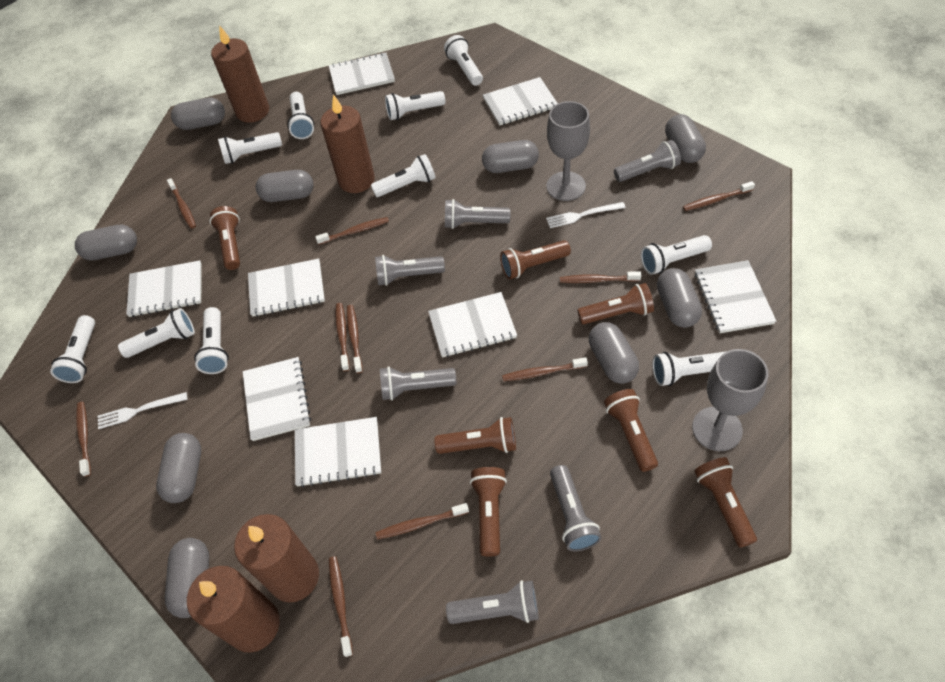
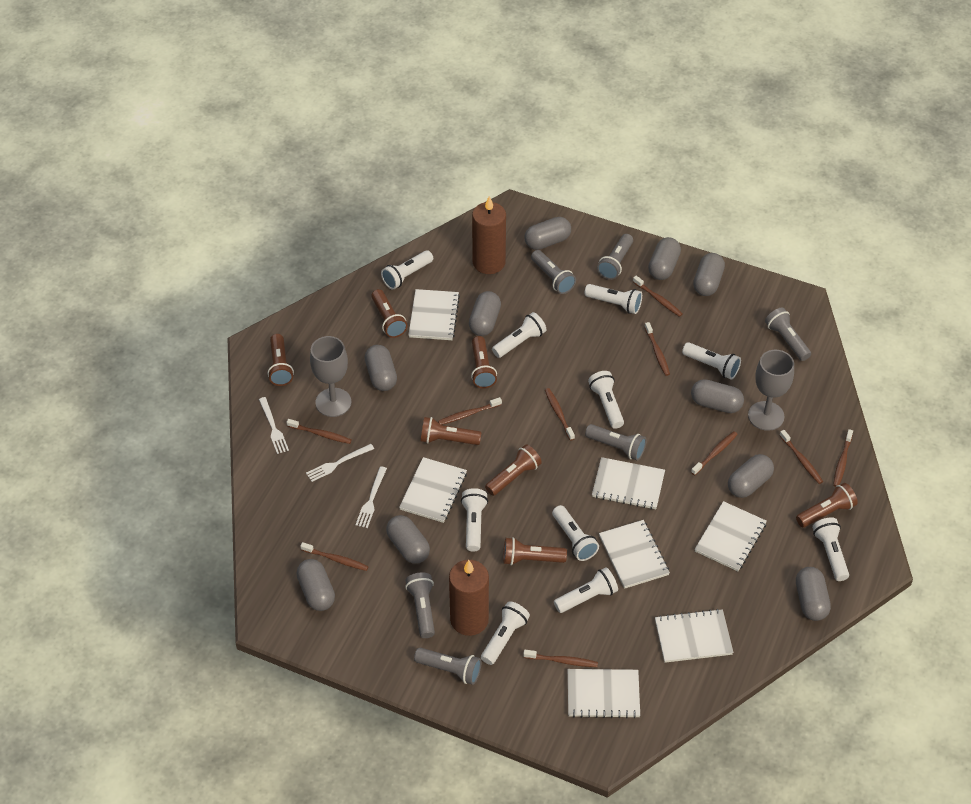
brown candle: 4 -> 2
grey capsule: 9 -> 10
white fork: 2 -> 3
white notebook: 8 -> 7

